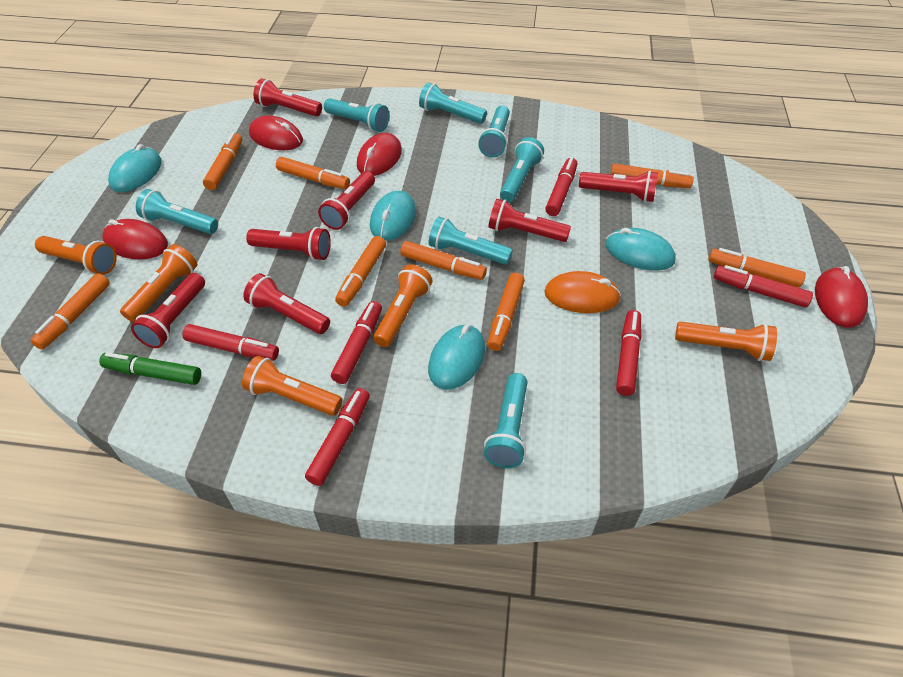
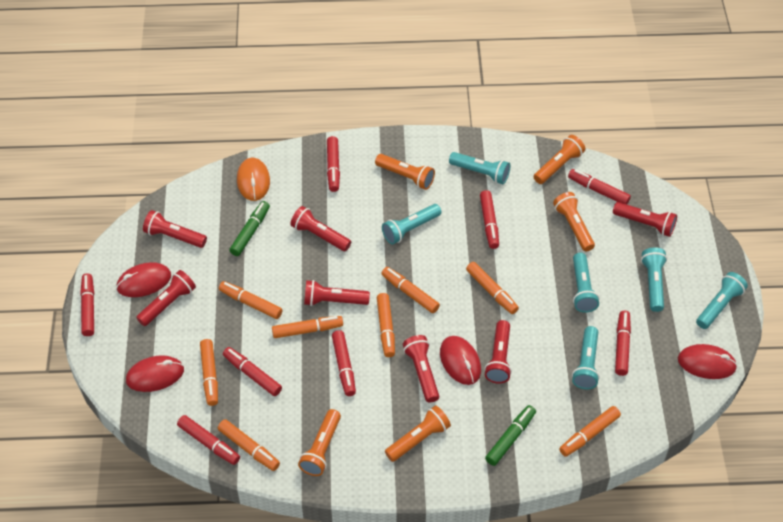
green marker: 1 -> 2
red marker: 6 -> 8
turquoise flashlight: 7 -> 6
turquoise mouse: 4 -> 0

